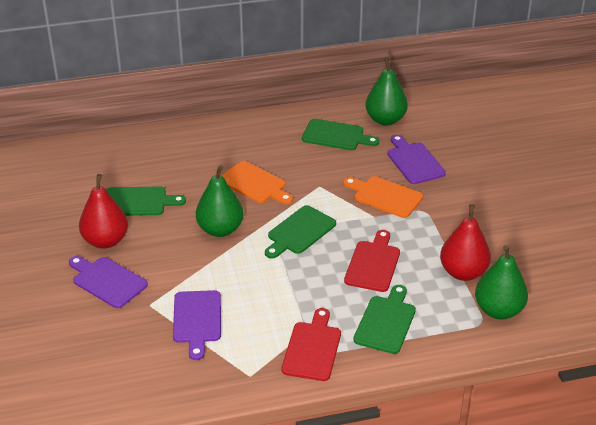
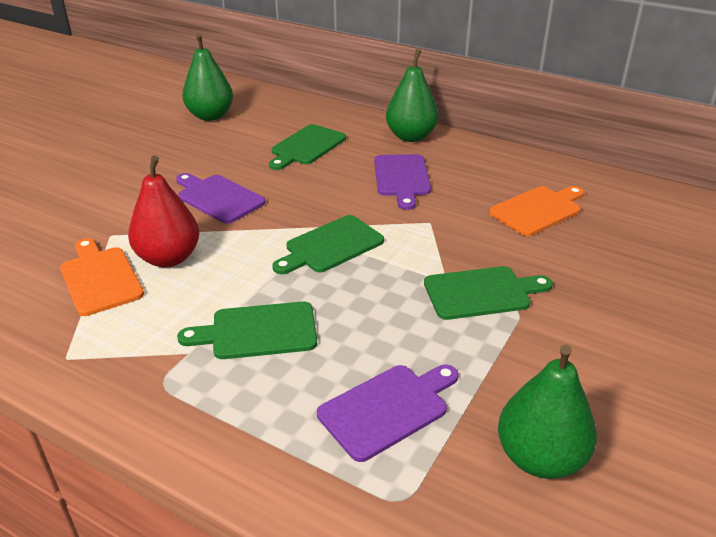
red cutting board: 2 -> 0
red pear: 2 -> 1

